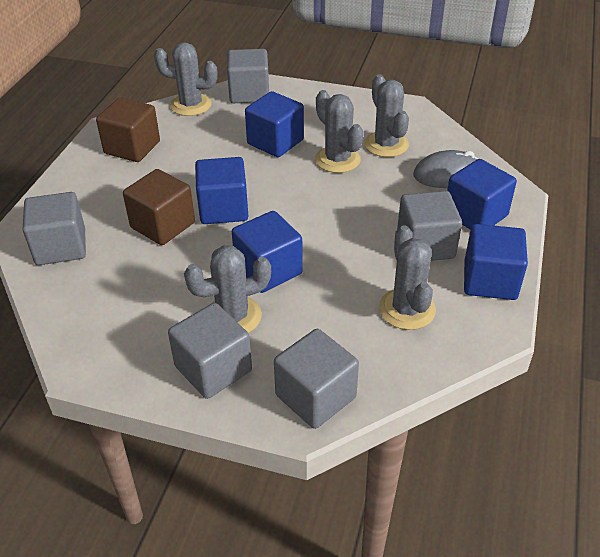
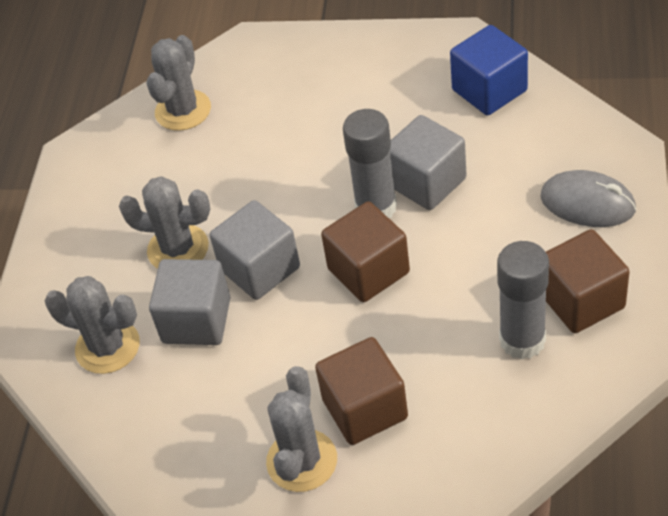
blue cube: 5 -> 1
brown cube: 2 -> 3
grey cactus: 5 -> 4
grey cube: 5 -> 3
grey glue stick: 0 -> 2

